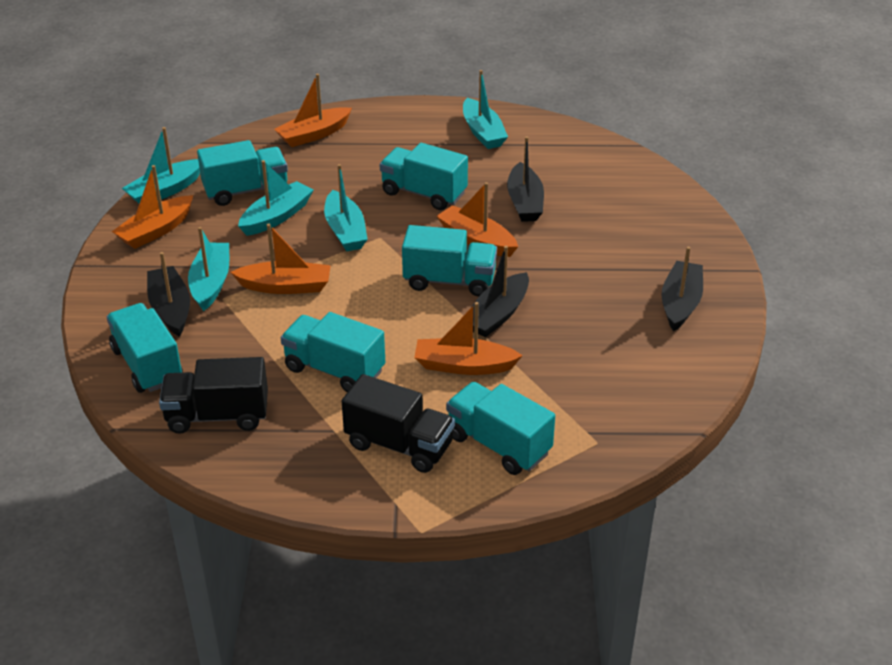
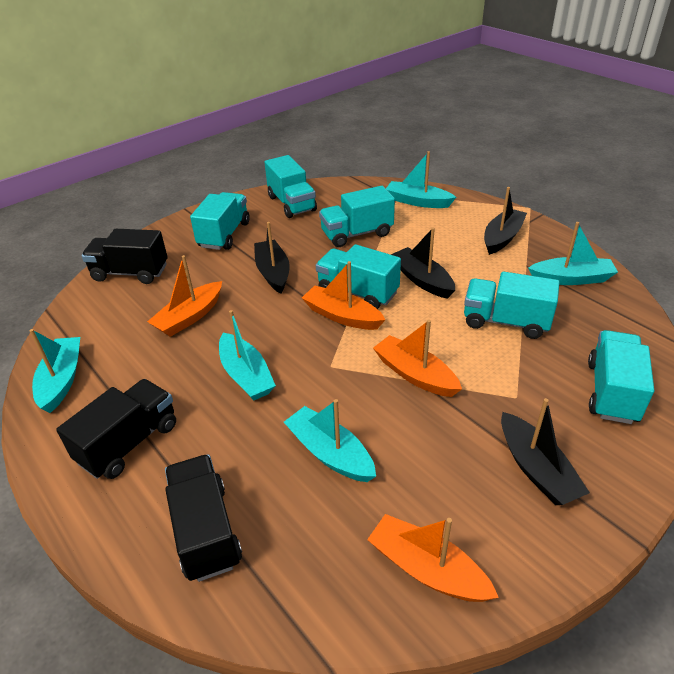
black truck: 2 -> 3
orange boat: 5 -> 4

